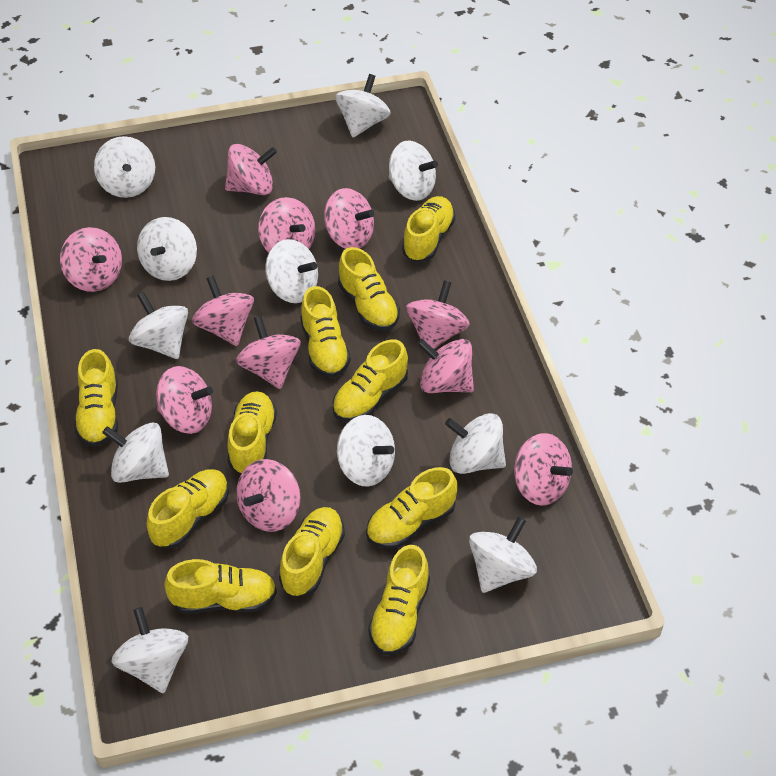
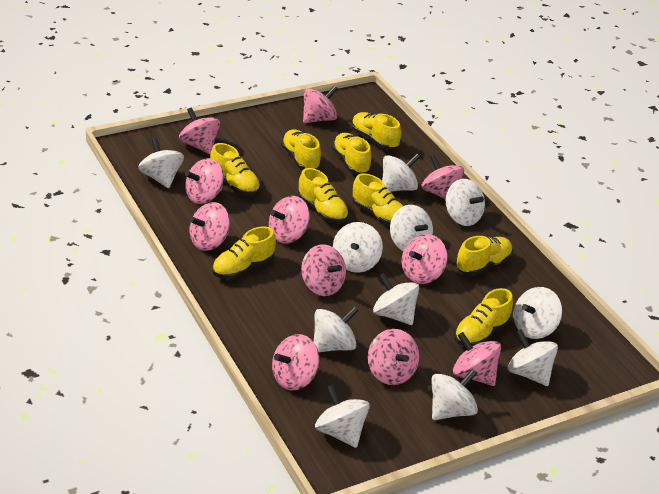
yellow shoe: 11 -> 9

